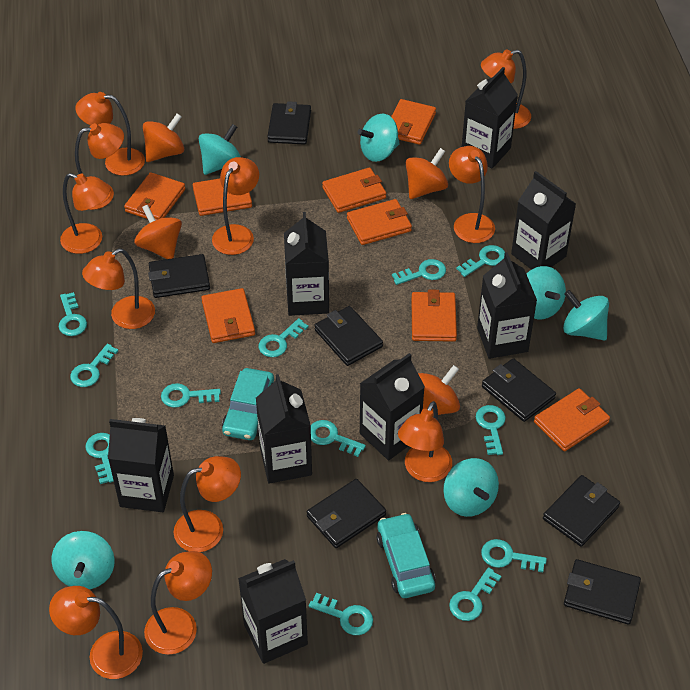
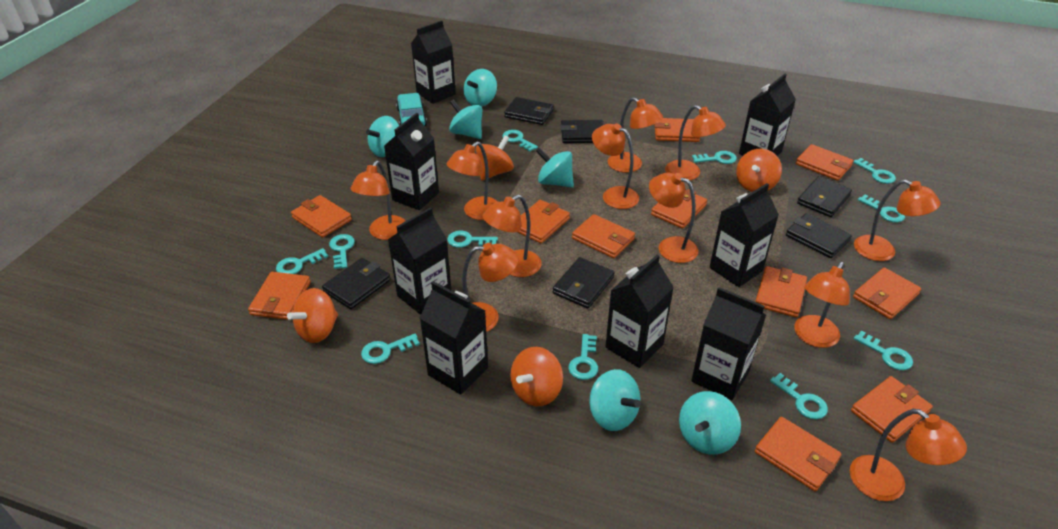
black wallet: 7 -> 6
orange wallet: 8 -> 11
turquoise car: 2 -> 1
turquoise key: 12 -> 11

